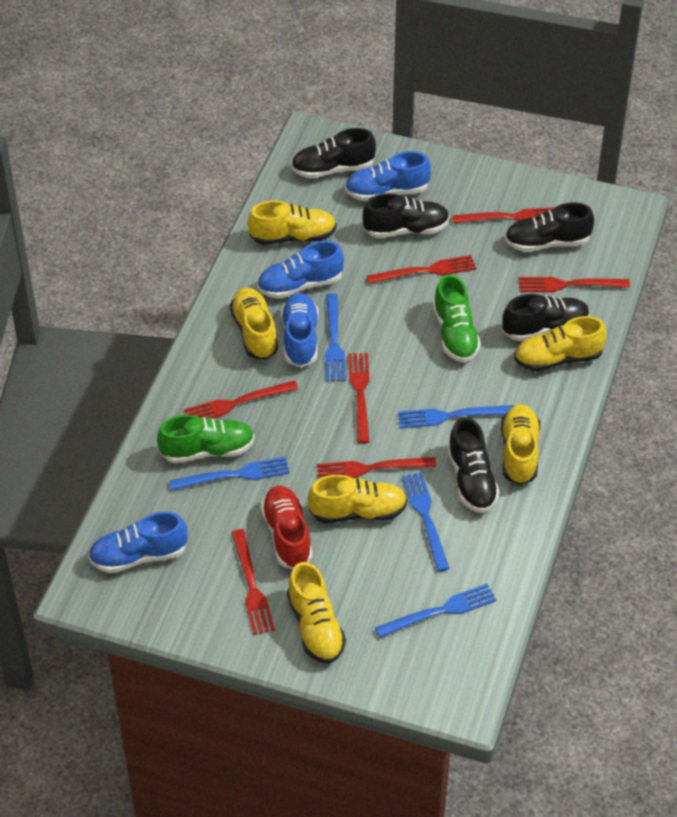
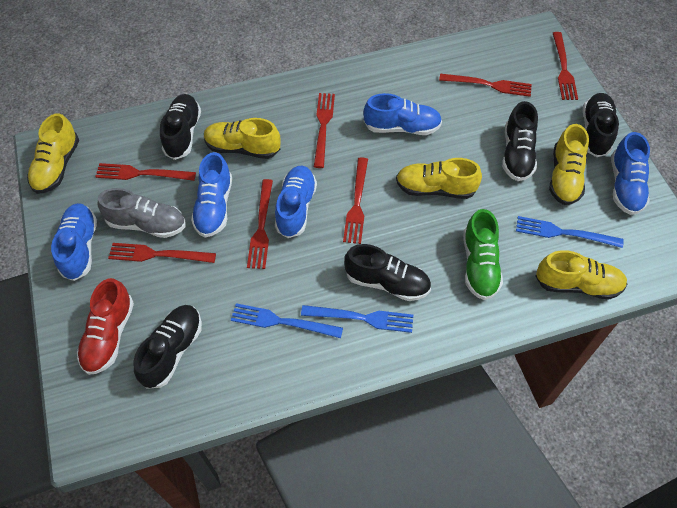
blue fork: 5 -> 3
blue shoe: 4 -> 5
green shoe: 2 -> 1
grey shoe: 0 -> 1
yellow shoe: 6 -> 5

